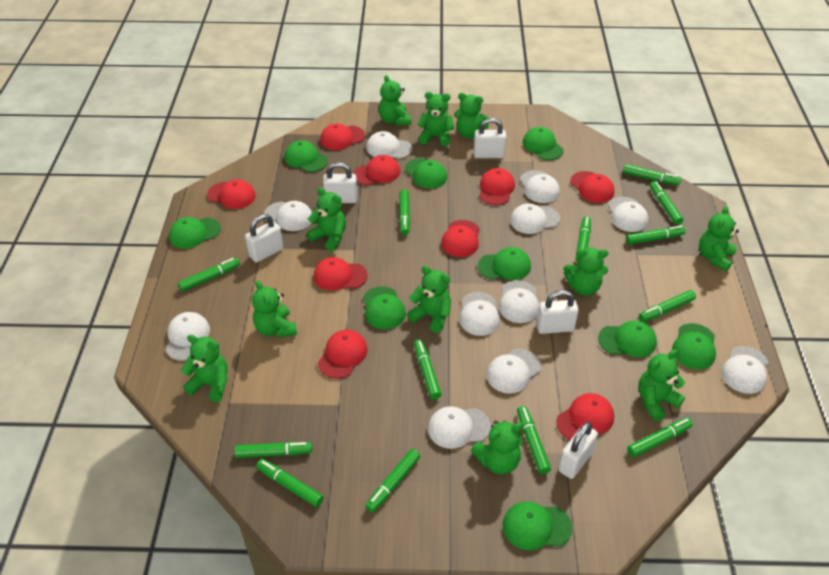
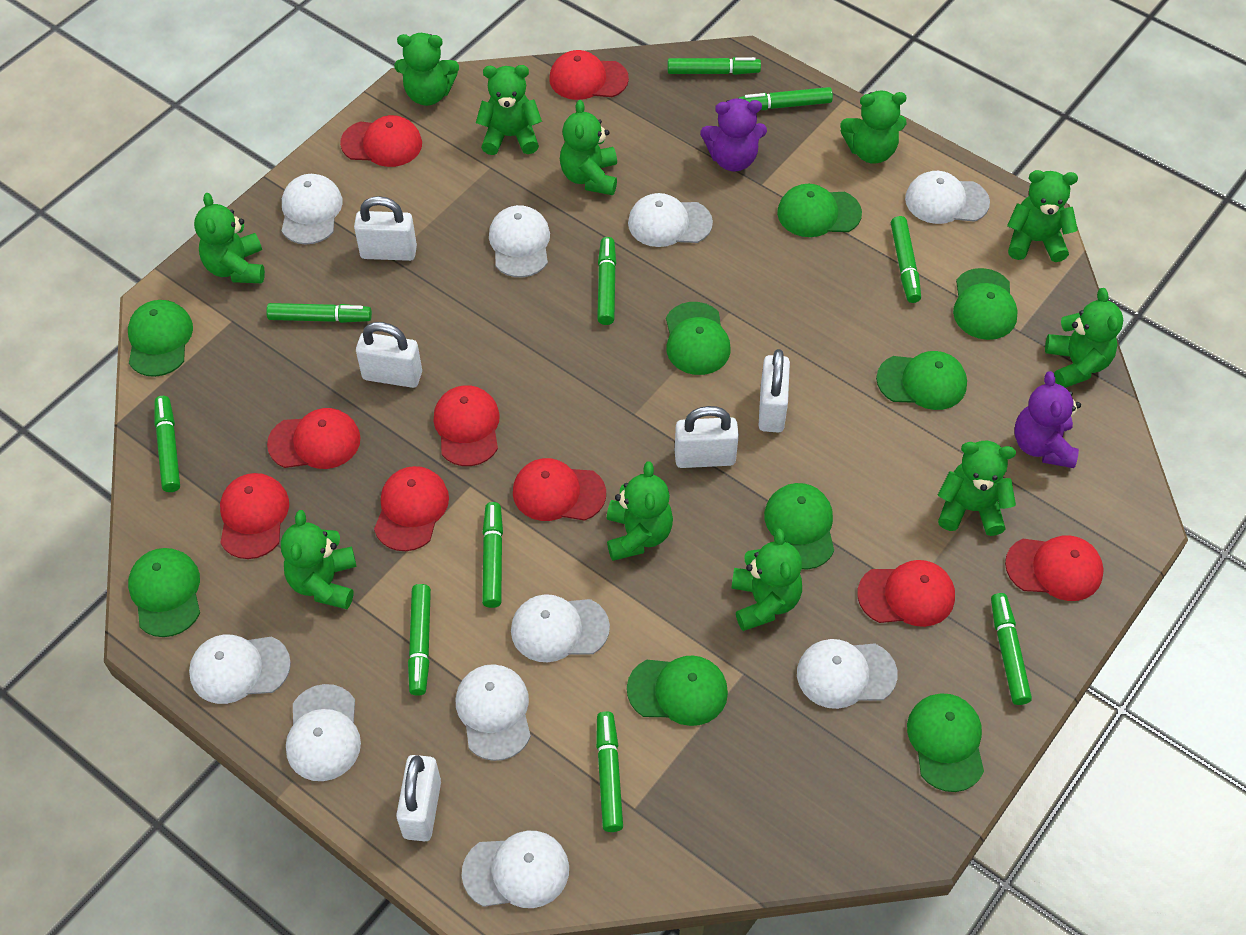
green marker: 13 -> 10
purple teddy bear: 0 -> 2
white cap: 11 -> 10

